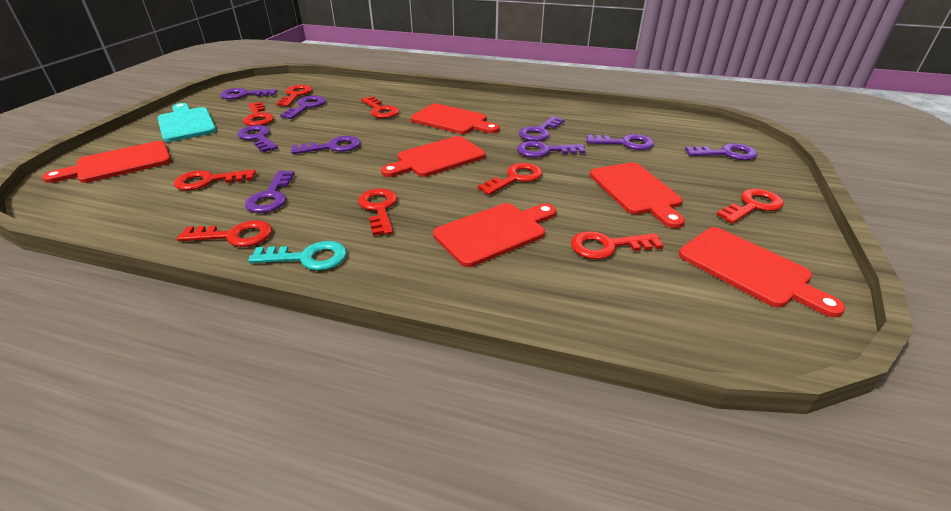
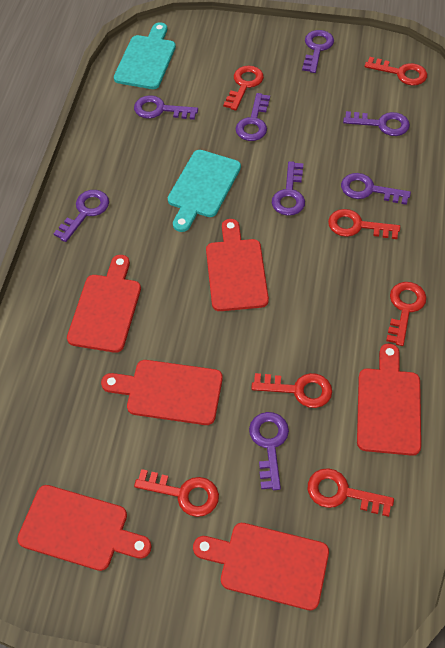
purple key: 9 -> 8
red key: 9 -> 7
turquoise cutting board: 1 -> 2
turquoise key: 1 -> 0

